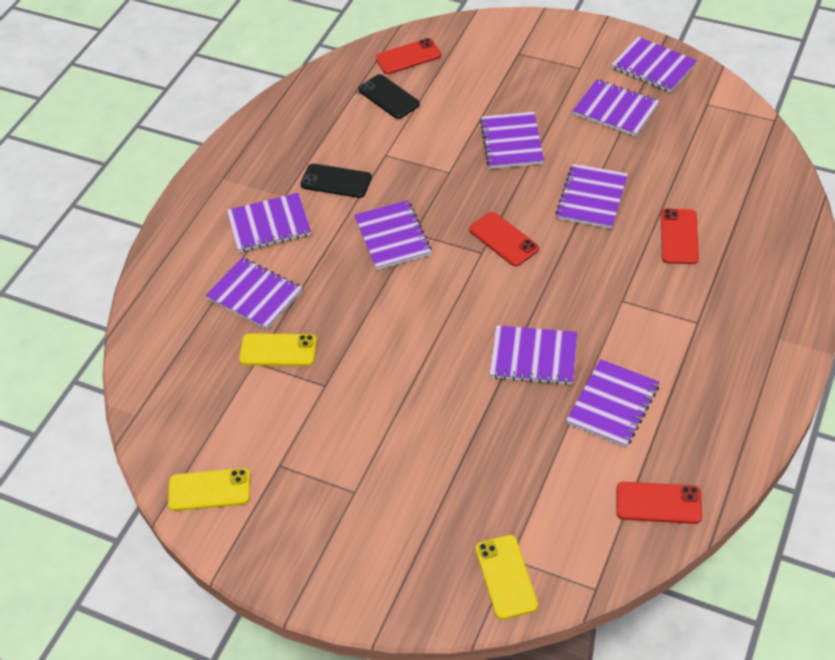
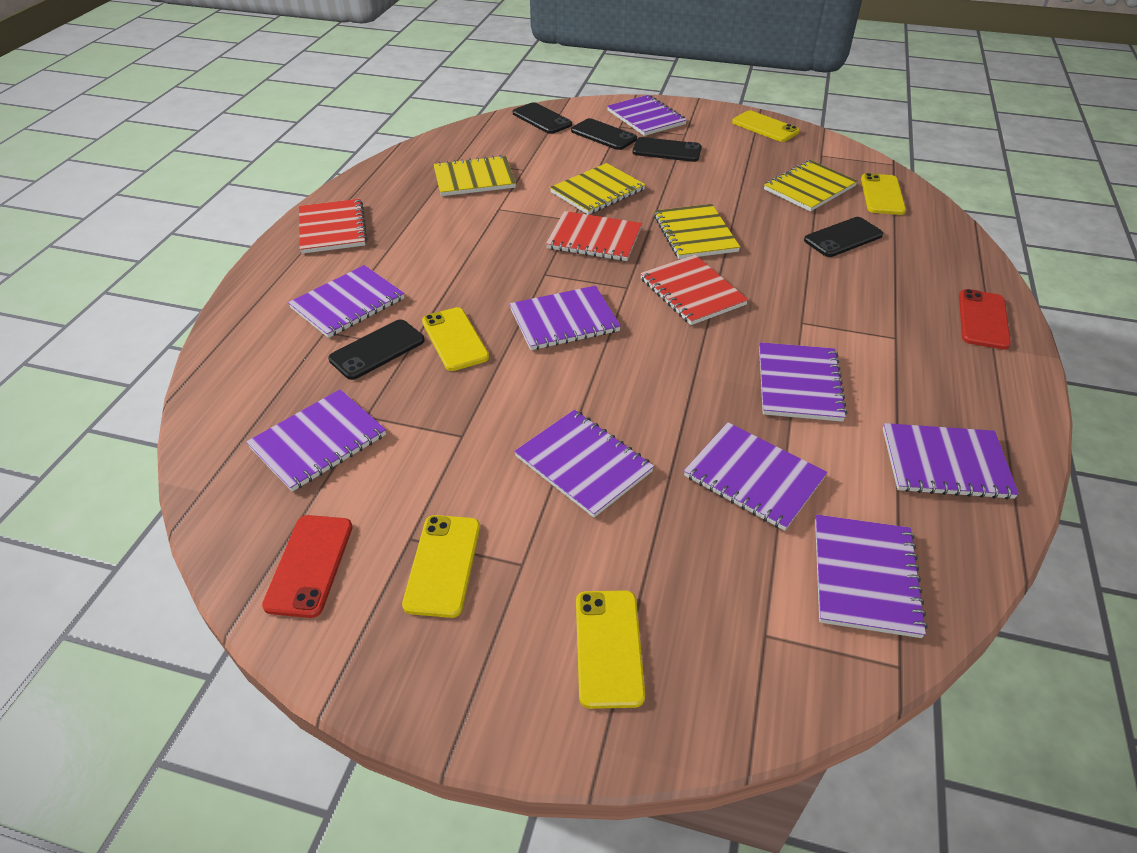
black phone: 2 -> 5
red notebook: 0 -> 3
red phone: 4 -> 2
yellow notebook: 0 -> 4
yellow phone: 3 -> 5

